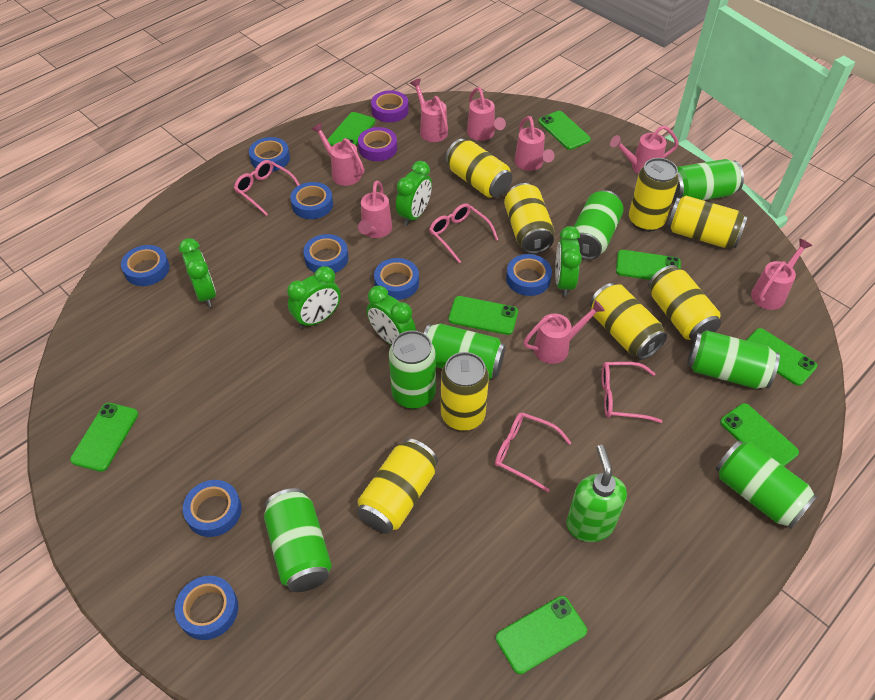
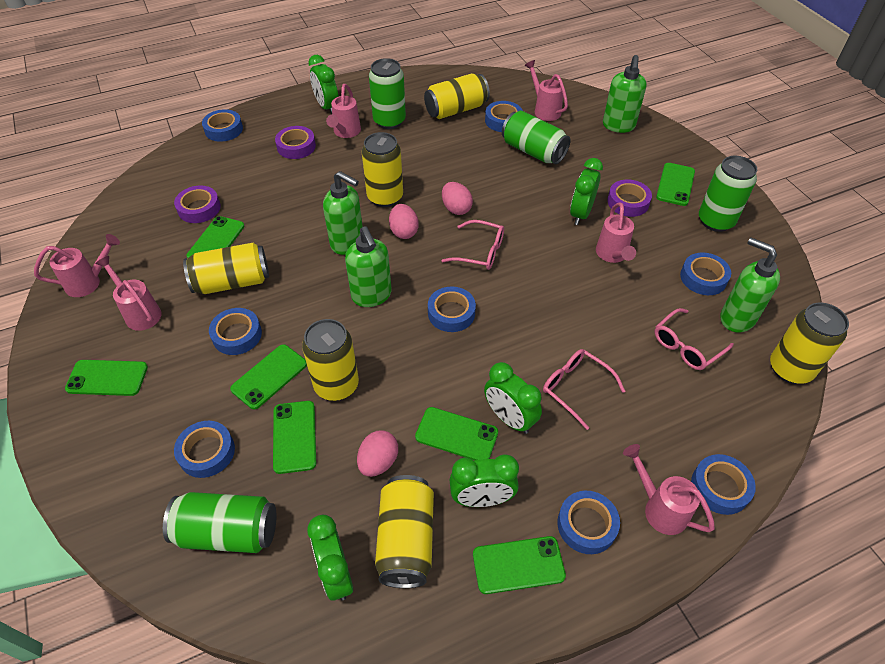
green can: 7 -> 4
green phone: 8 -> 7
green soap dispenser: 1 -> 4
pink egg: 0 -> 3
pink glasses: 4 -> 3
pink watering can: 8 -> 6
purple tape: 2 -> 3
yellow can: 8 -> 6

